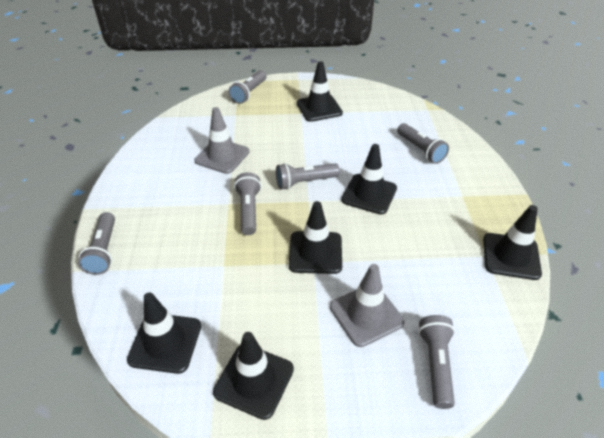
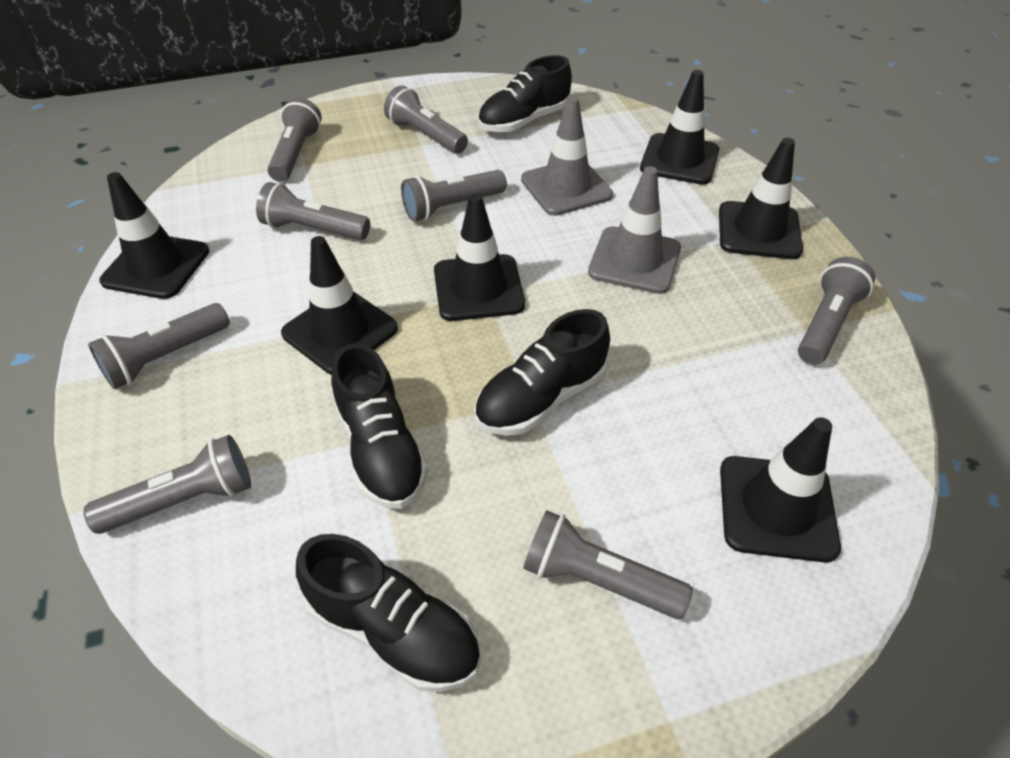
black shoe: 0 -> 4
grey flashlight: 6 -> 8

